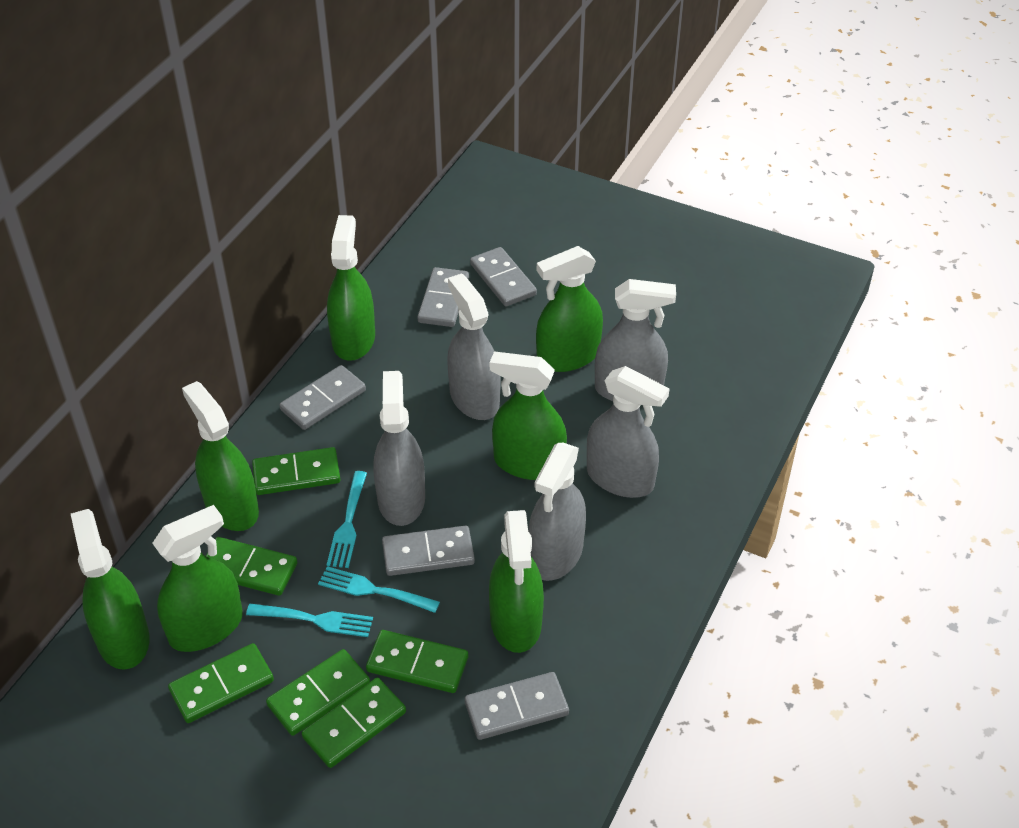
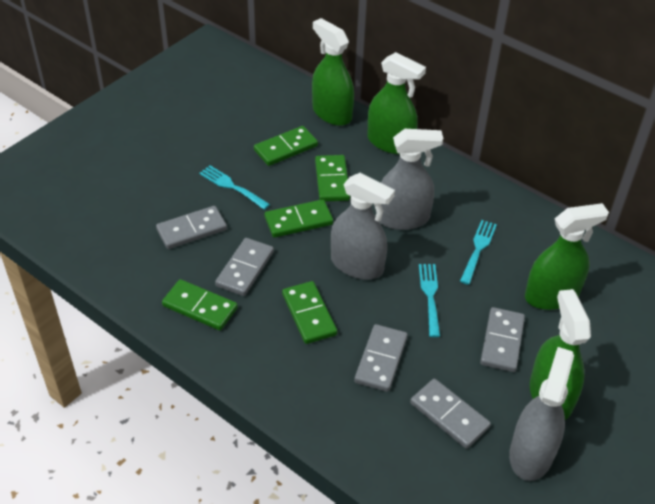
green domino: 6 -> 5
green spray bottle: 7 -> 4
grey spray bottle: 5 -> 3

